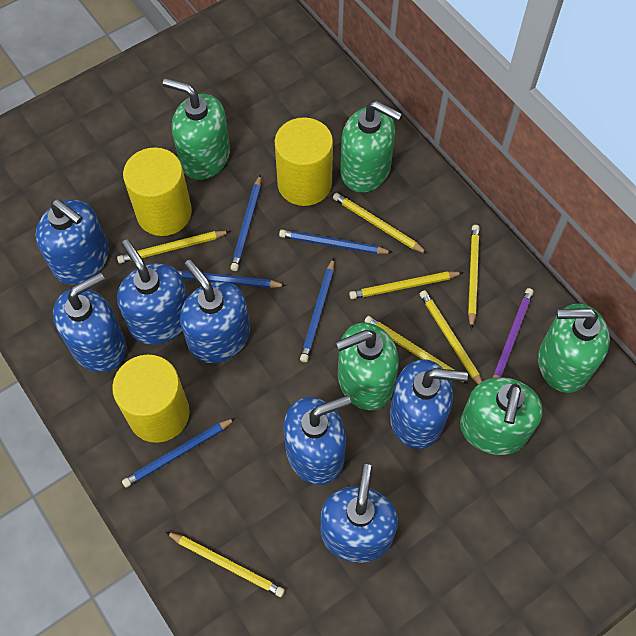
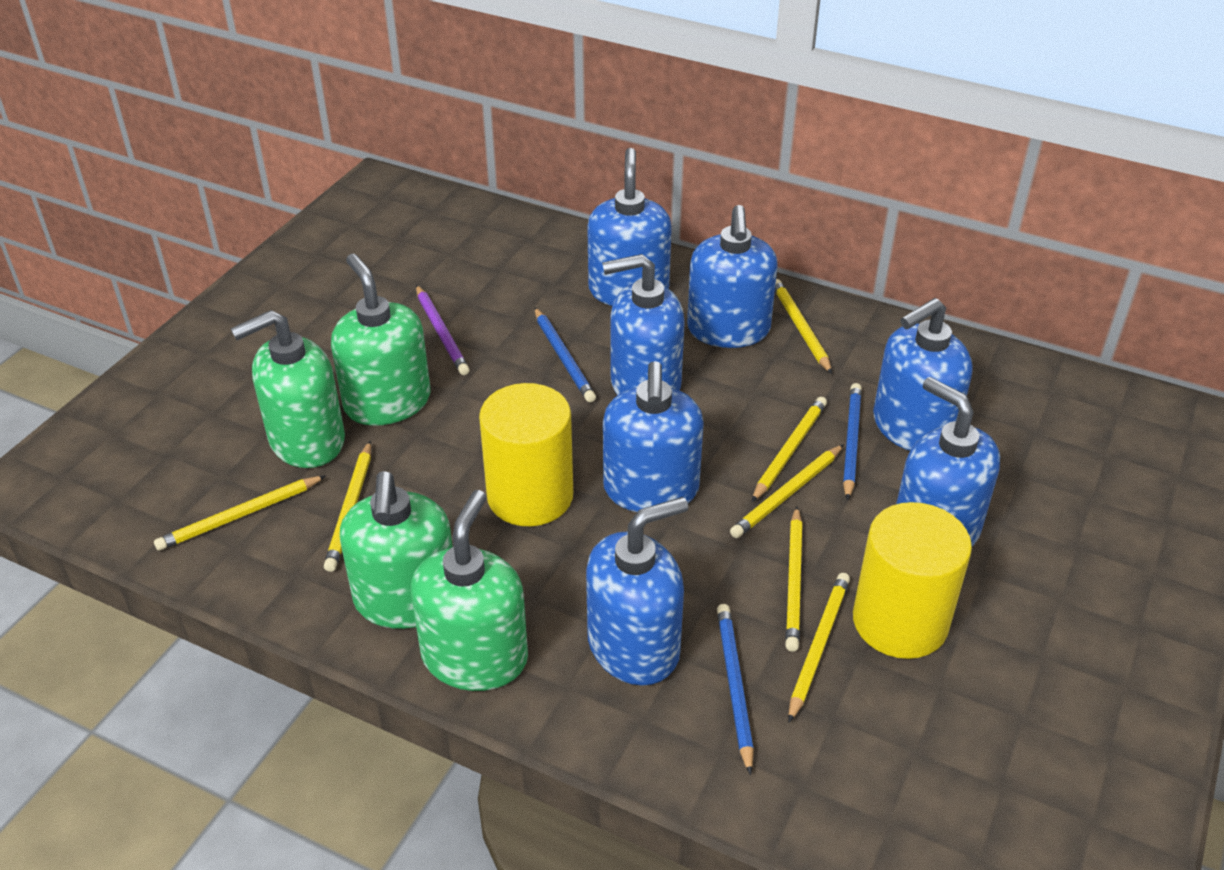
blue pencil: 5 -> 3
green soap dispenser: 5 -> 4
yellow cylinder: 3 -> 2

